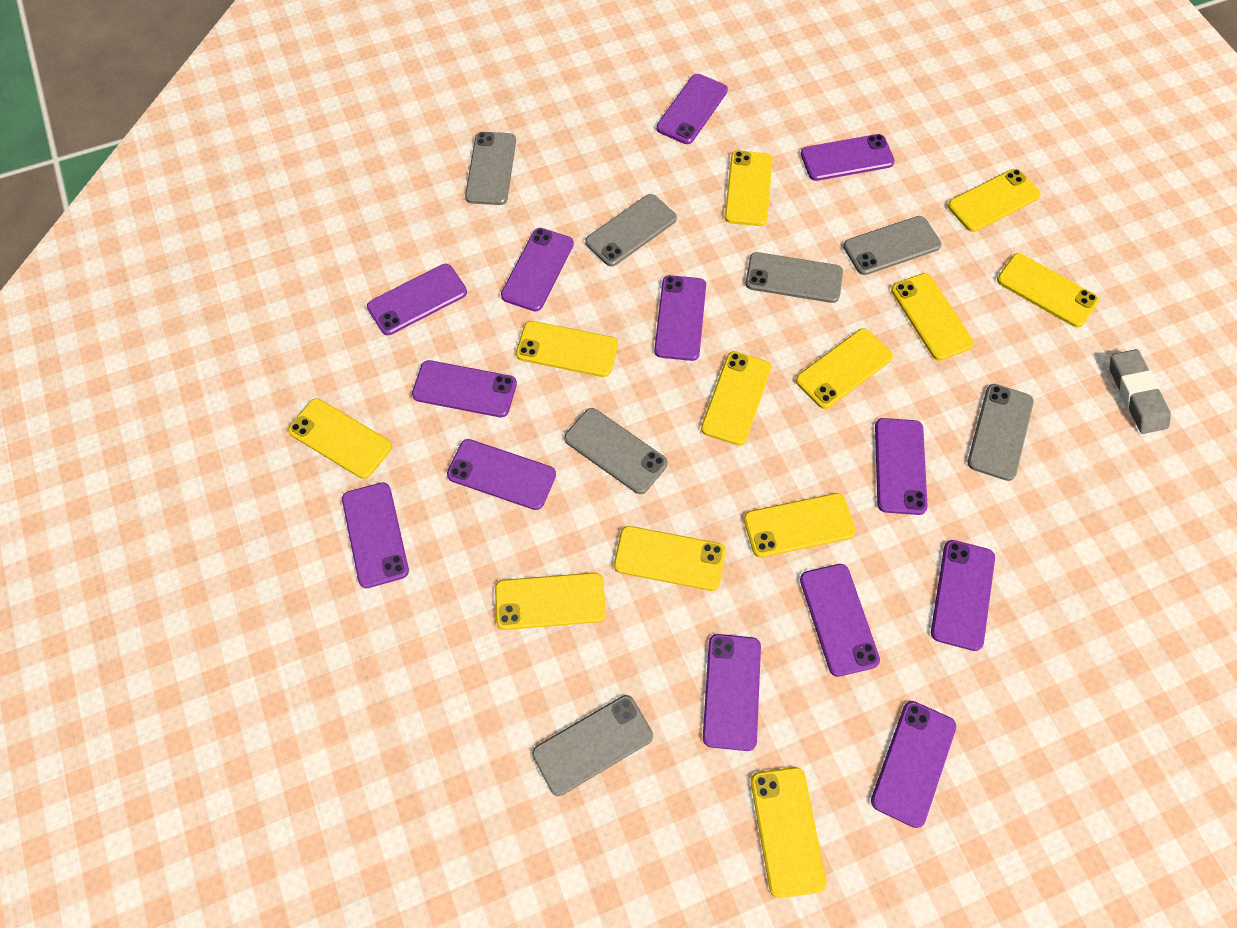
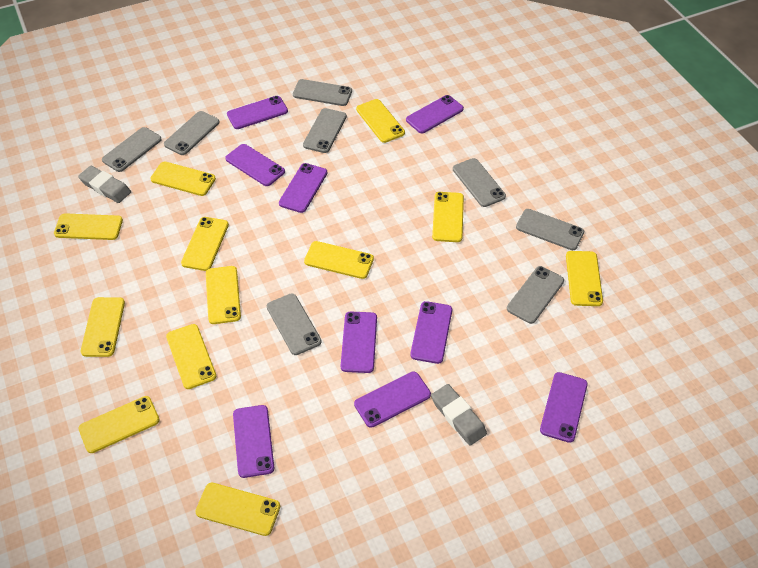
grey eraser: 1 -> 2
grey phone: 7 -> 8
purple phone: 13 -> 9

